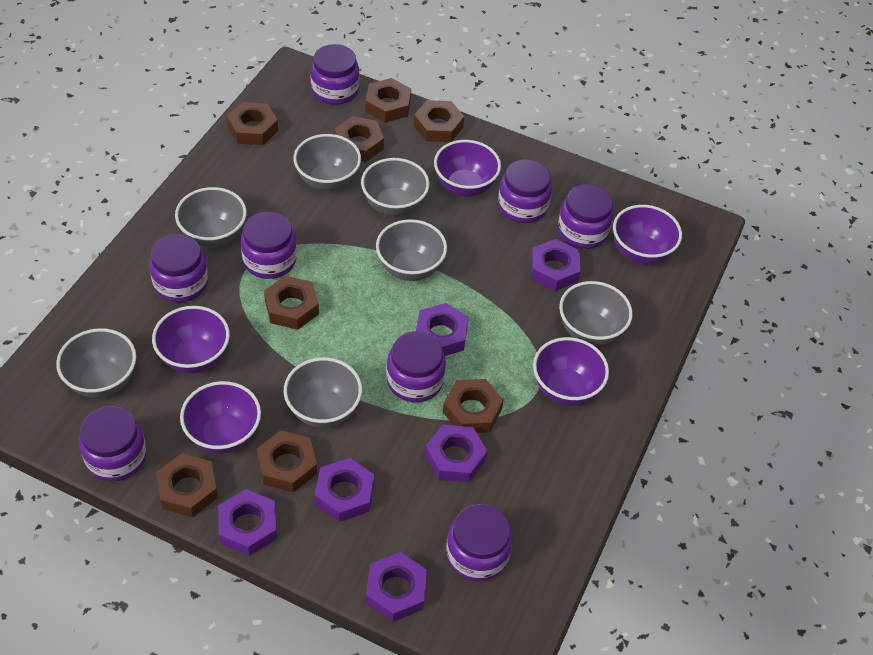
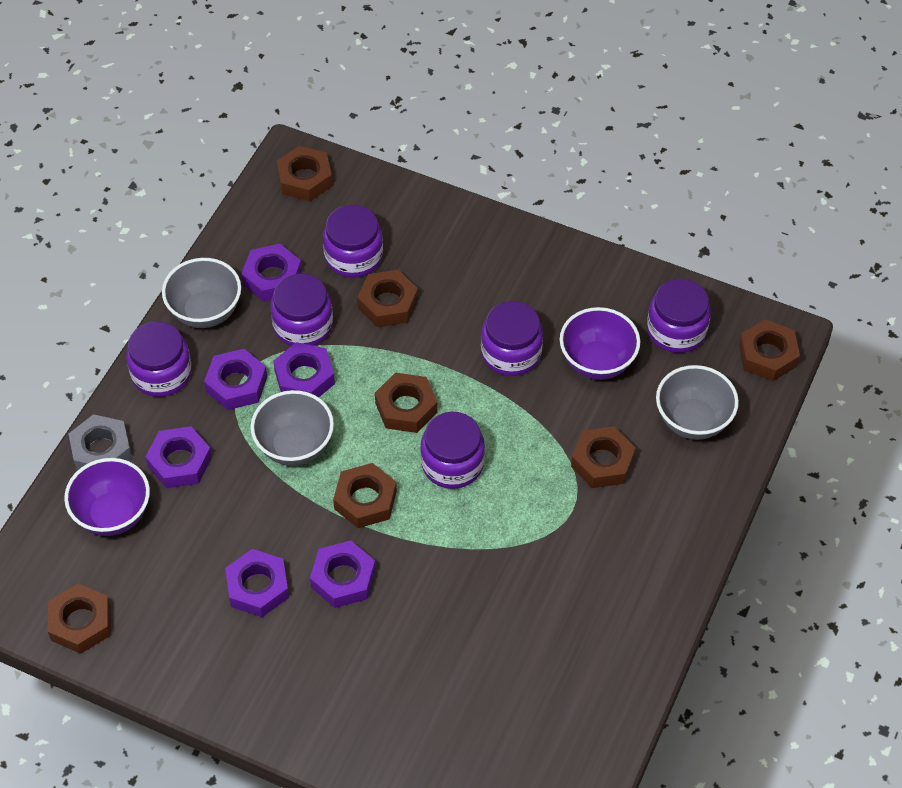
brown nut: 8 -> 7
grey bowl: 7 -> 3
grey nut: 0 -> 1
purple bowl: 5 -> 2
purple jar: 8 -> 6

